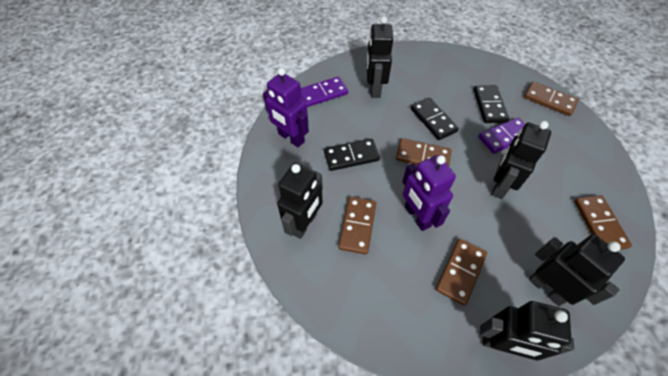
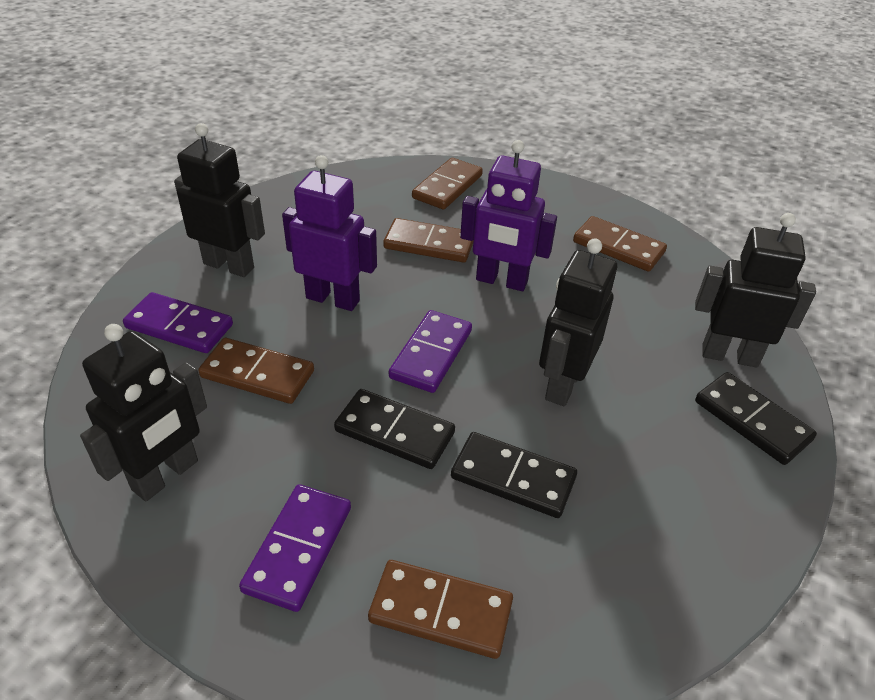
black robot: 5 -> 4
purple domino: 2 -> 3

